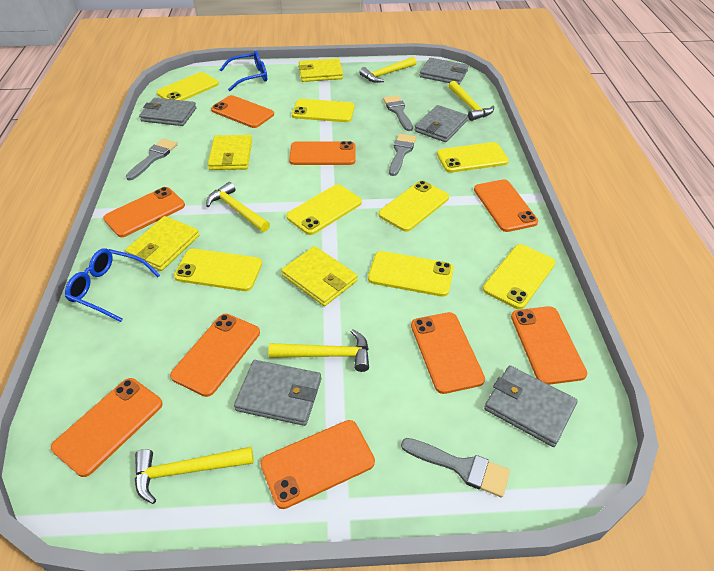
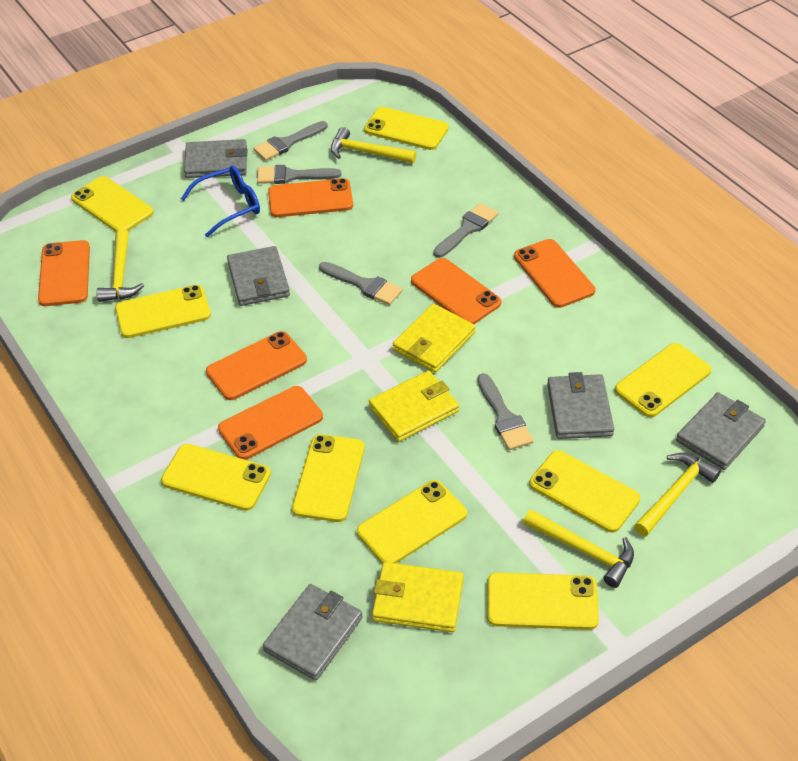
blue glasses: 2 -> 1
grey brush: 4 -> 5
orange phone: 9 -> 6
yellow hammer: 5 -> 4
yellow phone: 8 -> 9
yellow wallet: 4 -> 3

